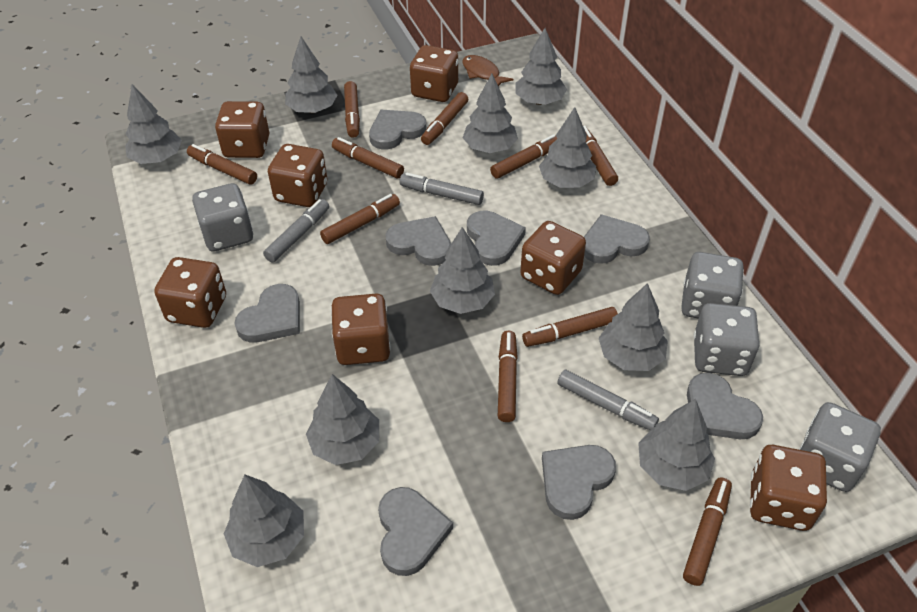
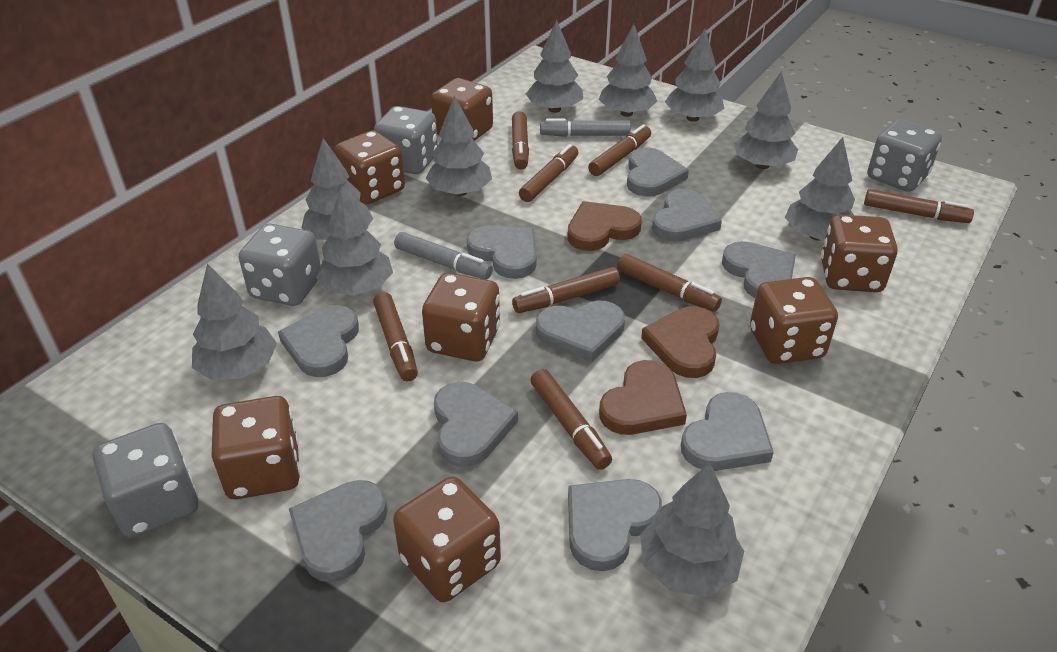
brown fish: 1 -> 0
brown heart: 0 -> 3
brown marker: 10 -> 8
grey heart: 8 -> 10
grey marker: 3 -> 2

